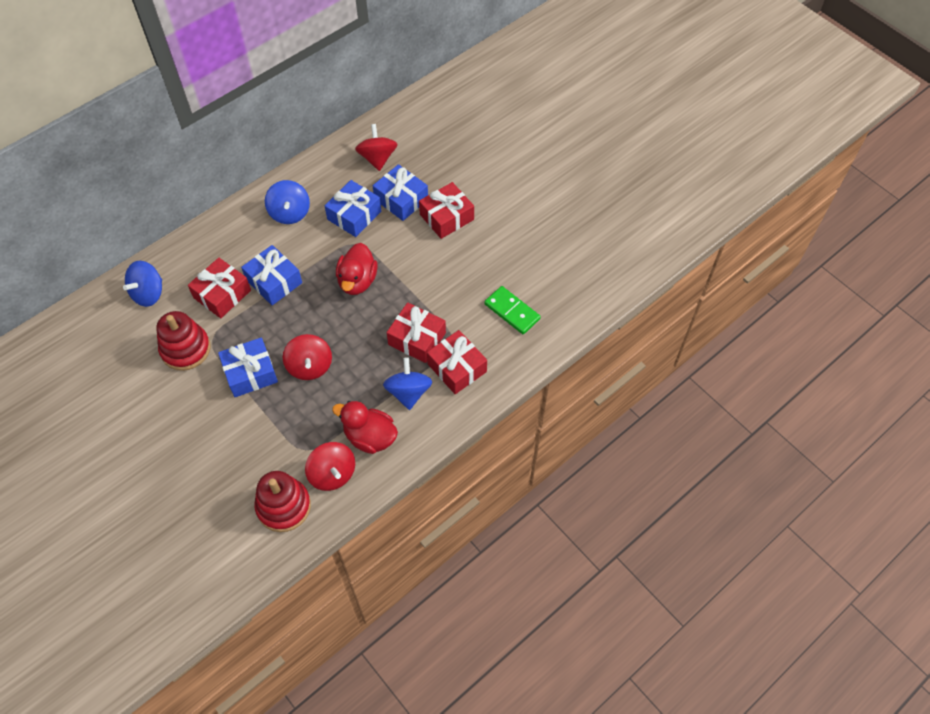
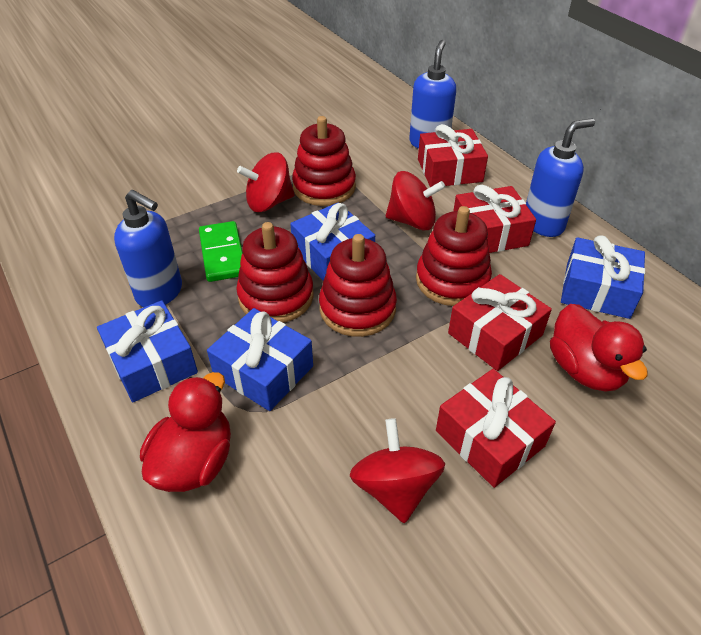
blue soap dispenser: 0 -> 3
blue spinning top: 3 -> 0
red stacking toy: 2 -> 4

